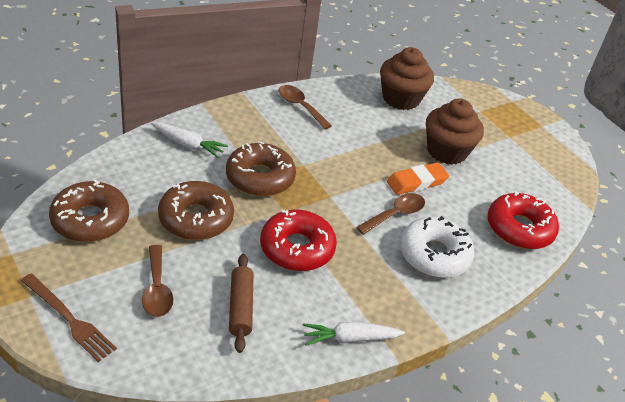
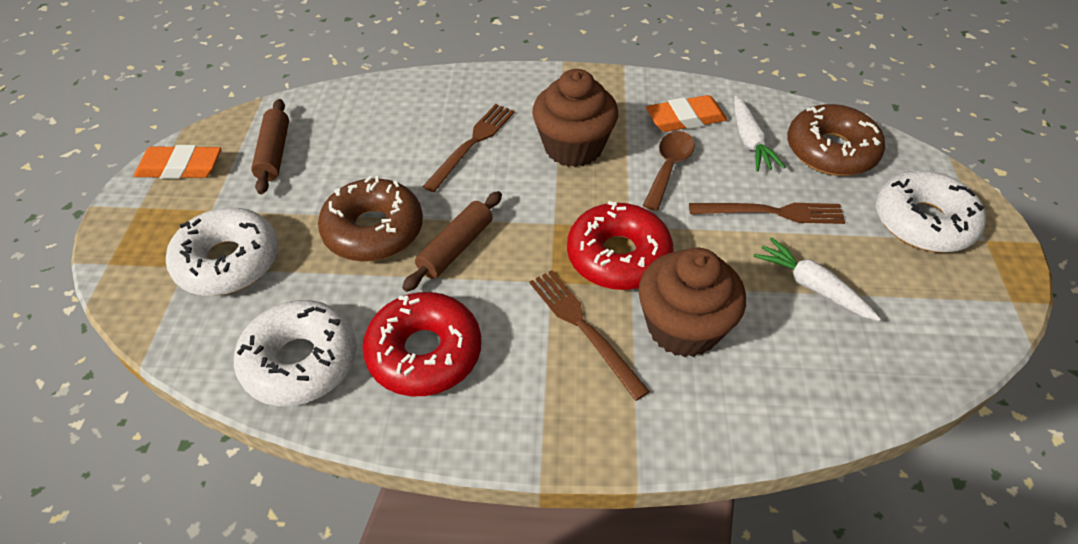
brown donut: 3 -> 2
brown fork: 1 -> 3
brown rolling pin: 1 -> 2
brown spoon: 3 -> 1
orange eraser: 1 -> 2
white donut: 1 -> 3

